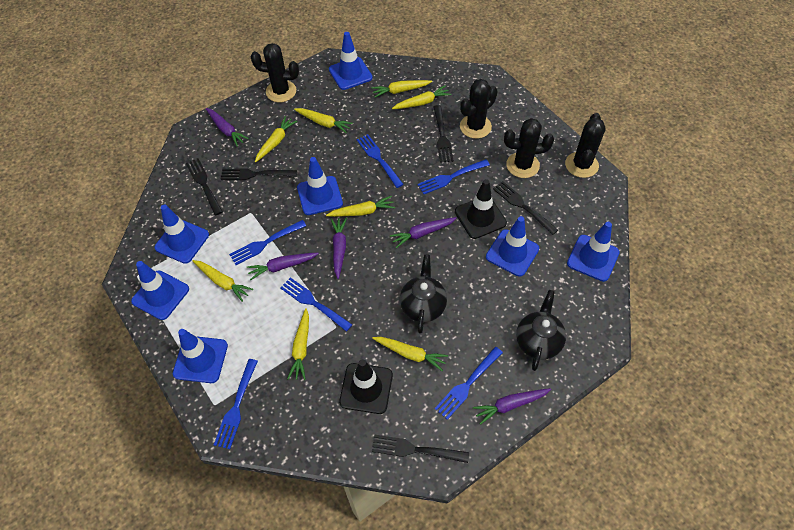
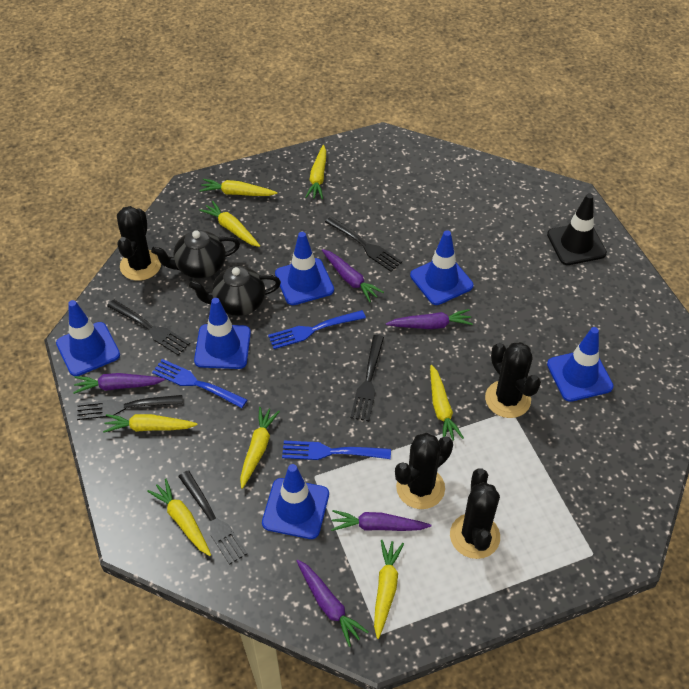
black traffic cone: 2 -> 1
blue fork: 6 -> 3
blue traffic cone: 7 -> 6

